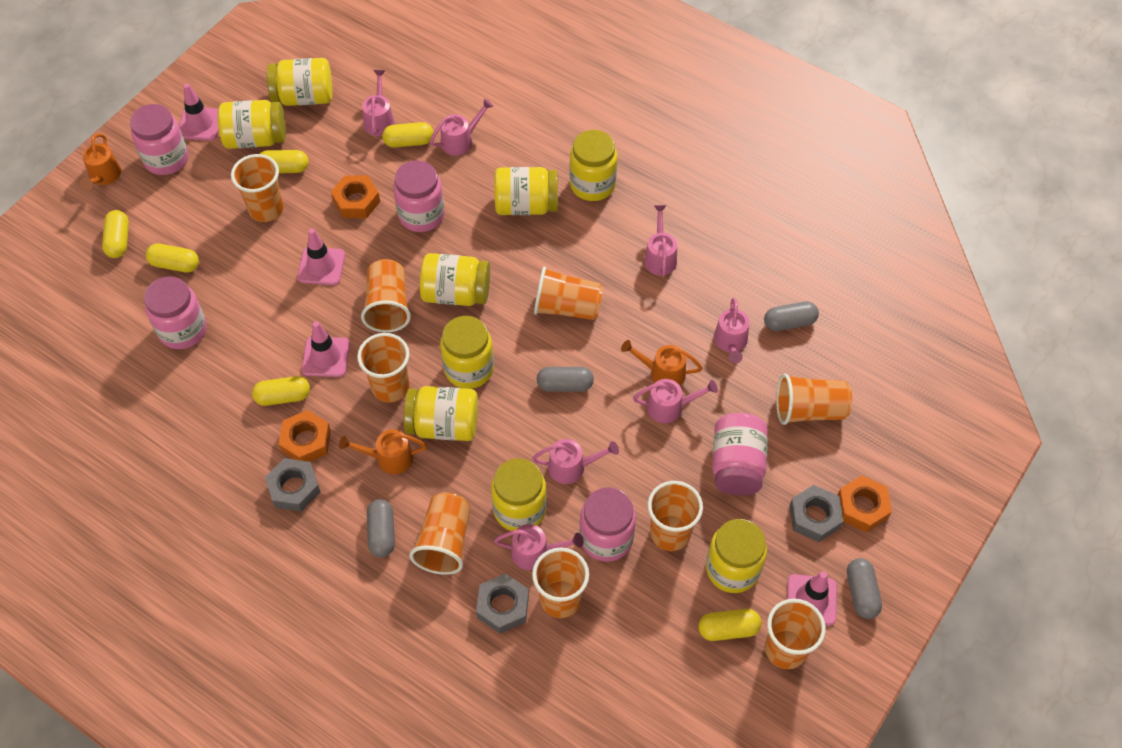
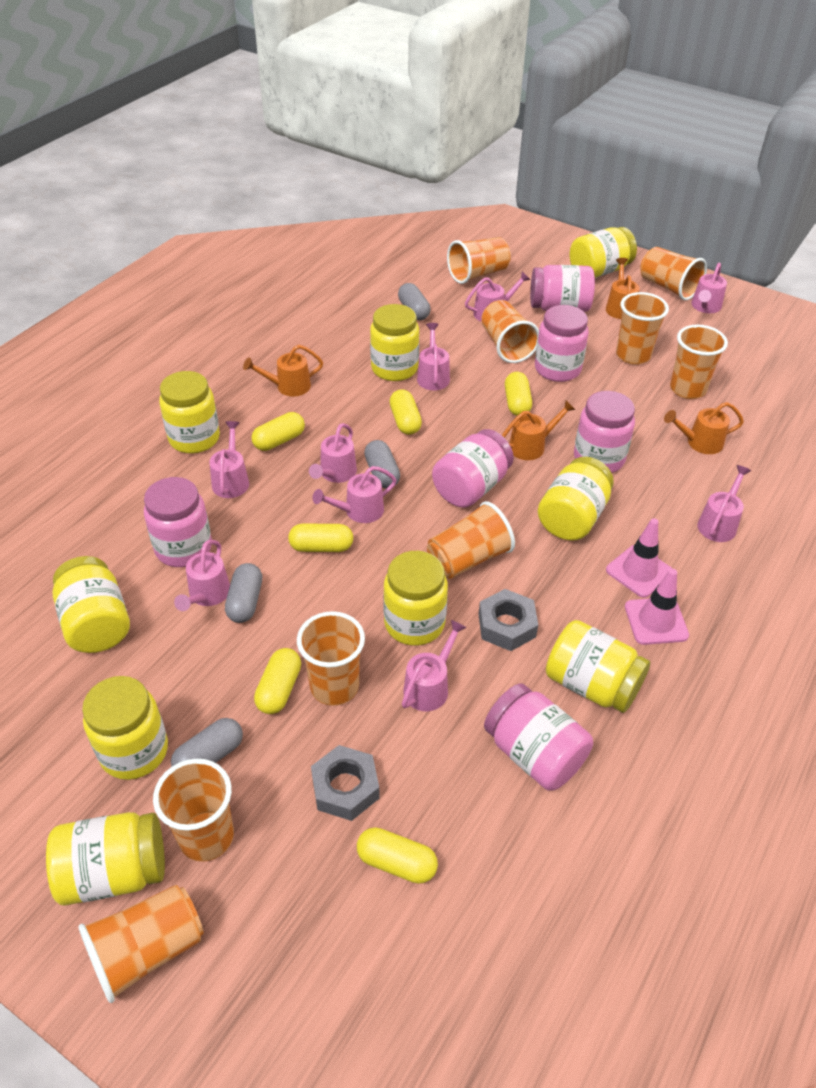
grey nut: 3 -> 2
orange nut: 3 -> 0
orange watering can: 3 -> 4
pink jar: 5 -> 6
pink traffic cone: 4 -> 2
pink watering can: 7 -> 9

